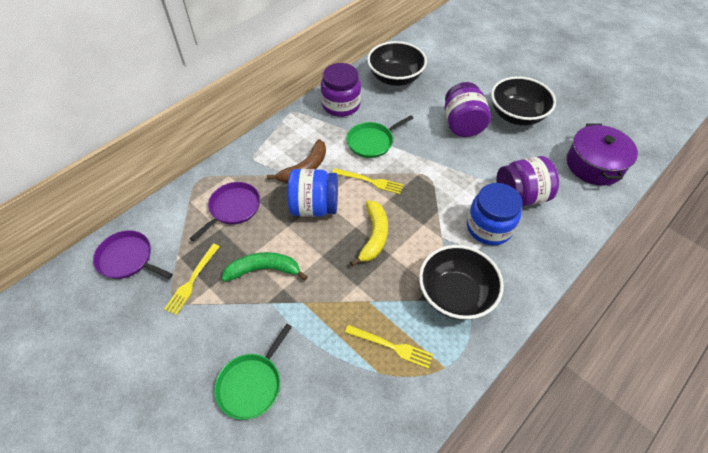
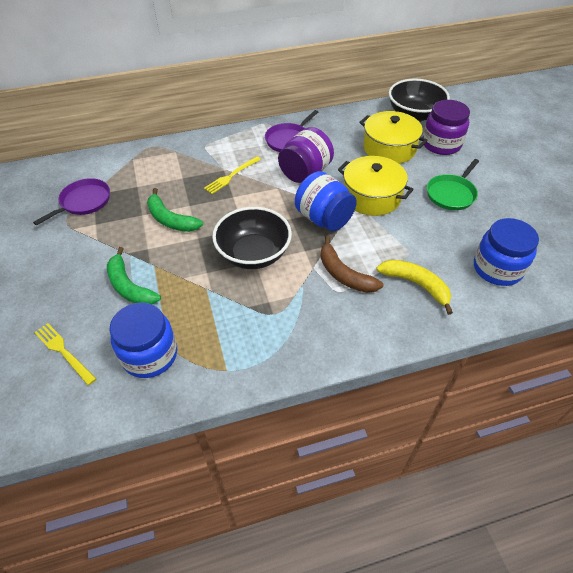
black bowl: 3 -> 2
blue jar: 2 -> 3
green banana: 1 -> 2
green pan: 2 -> 1
purple jar: 3 -> 2
purple pot: 1 -> 0
yellow fork: 3 -> 2
yellow pot: 0 -> 2

